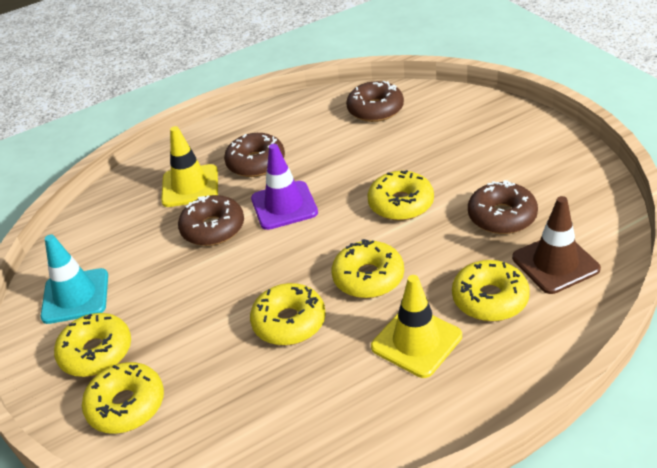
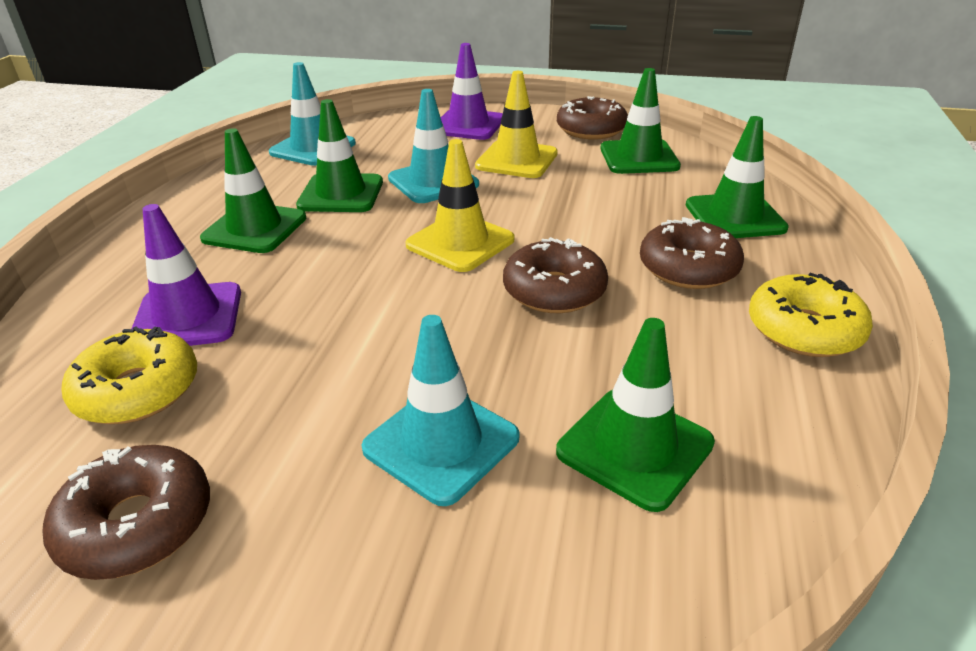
brown traffic cone: 1 -> 0
green traffic cone: 0 -> 5
purple traffic cone: 1 -> 2
turquoise traffic cone: 1 -> 3
yellow donut: 6 -> 2

